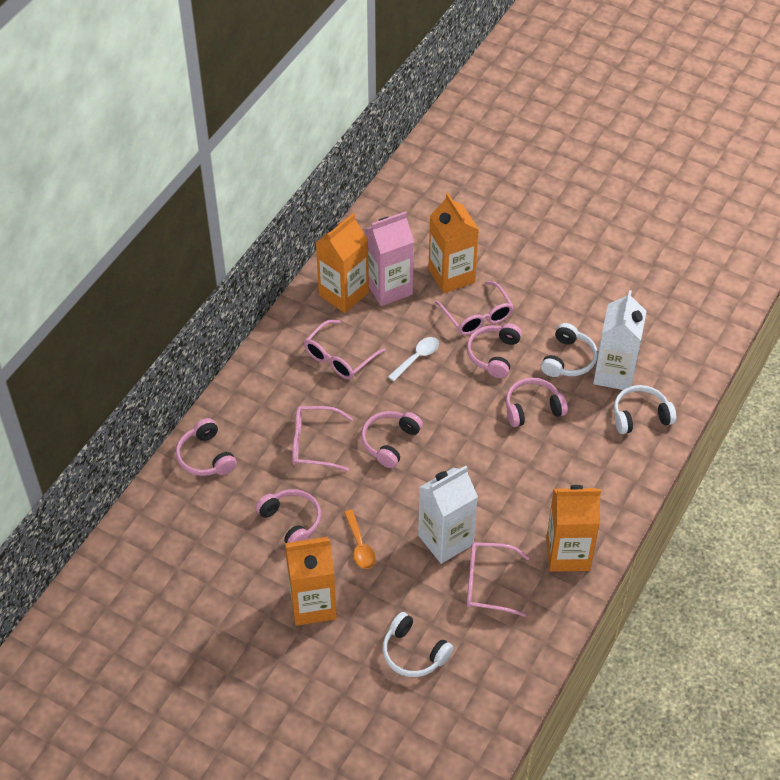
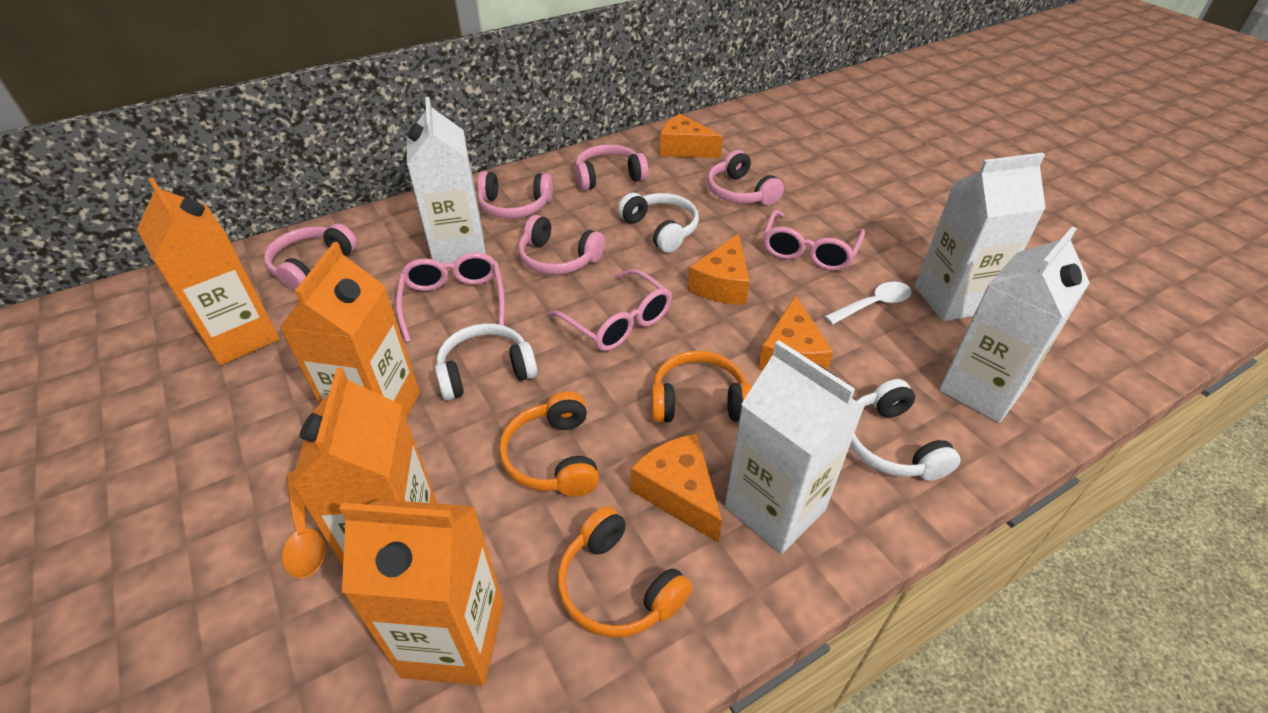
orange cheese: 0 -> 4
orange headphones: 0 -> 3
pink carton: 1 -> 0
pink glasses: 4 -> 3
white carton: 2 -> 4

